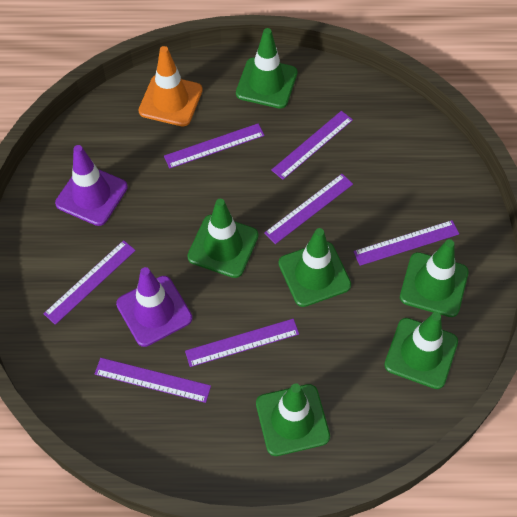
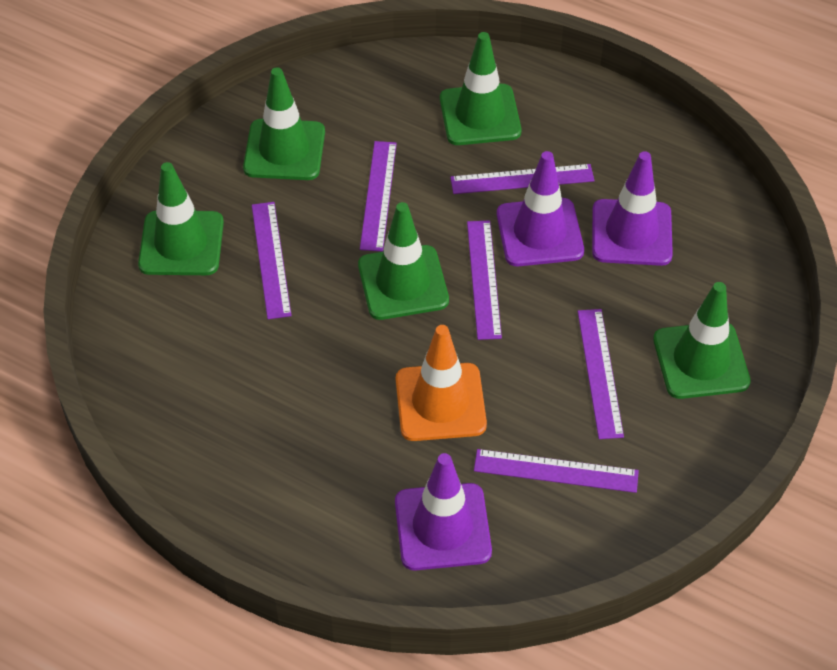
green traffic cone: 6 -> 5
purple ruler: 7 -> 6
purple traffic cone: 2 -> 3

